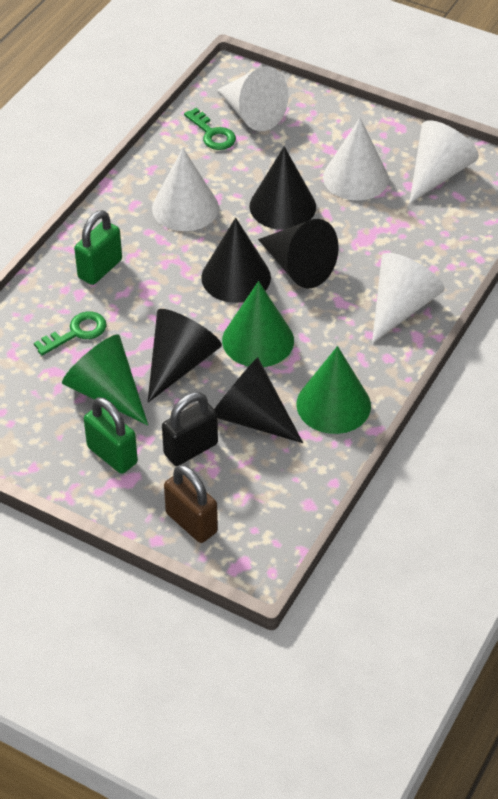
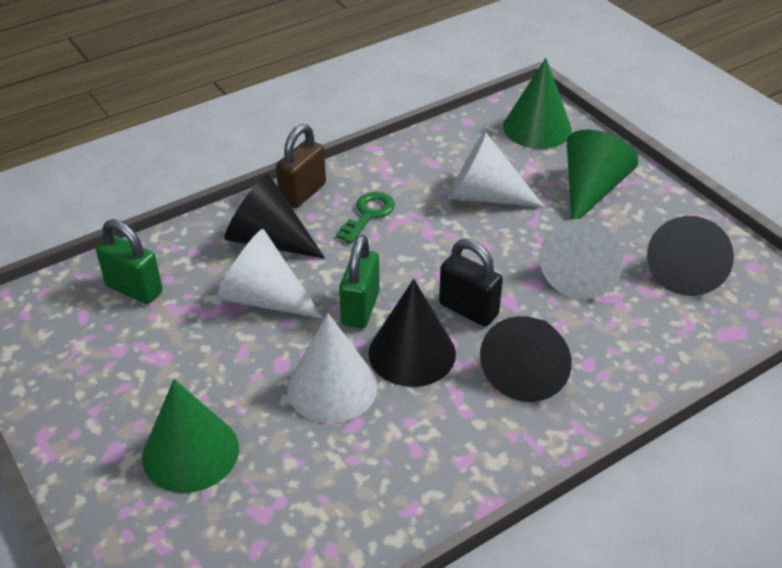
black cone: 5 -> 4
green key: 2 -> 1
white cone: 5 -> 4

